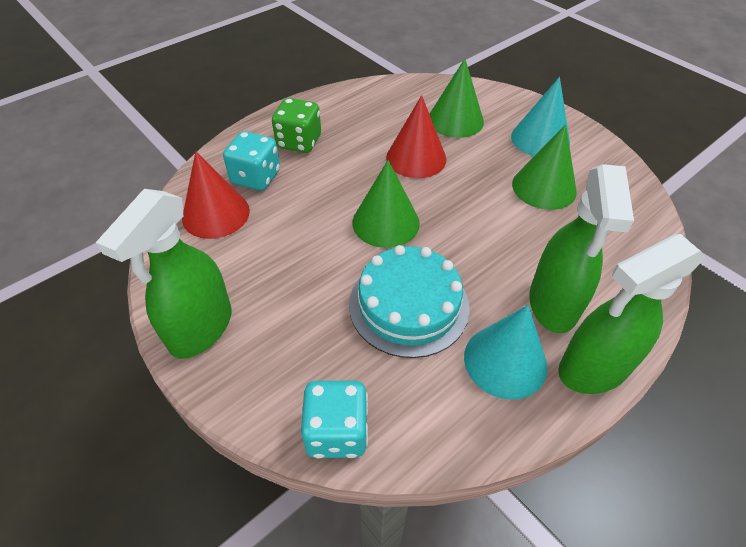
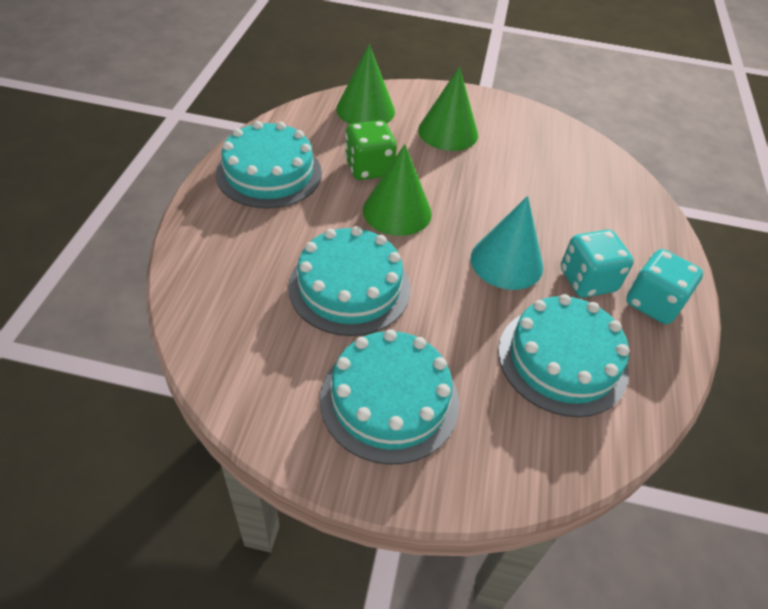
green spray bottle: 3 -> 0
red cone: 2 -> 0
turquoise cake: 1 -> 4
turquoise cone: 2 -> 1

